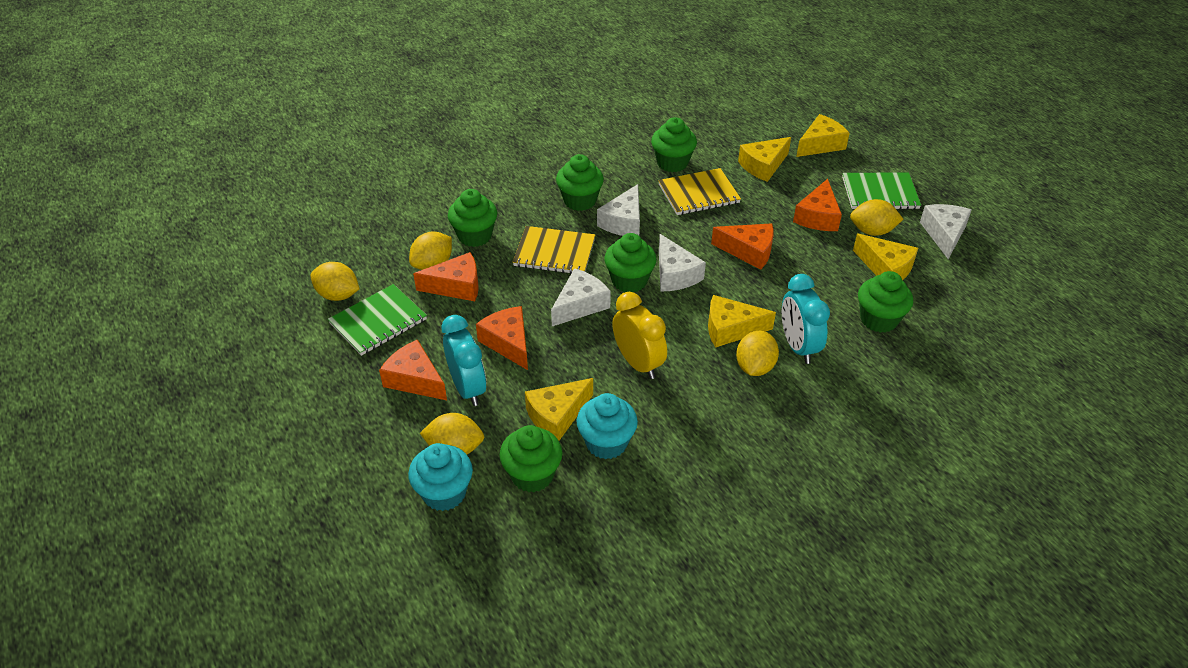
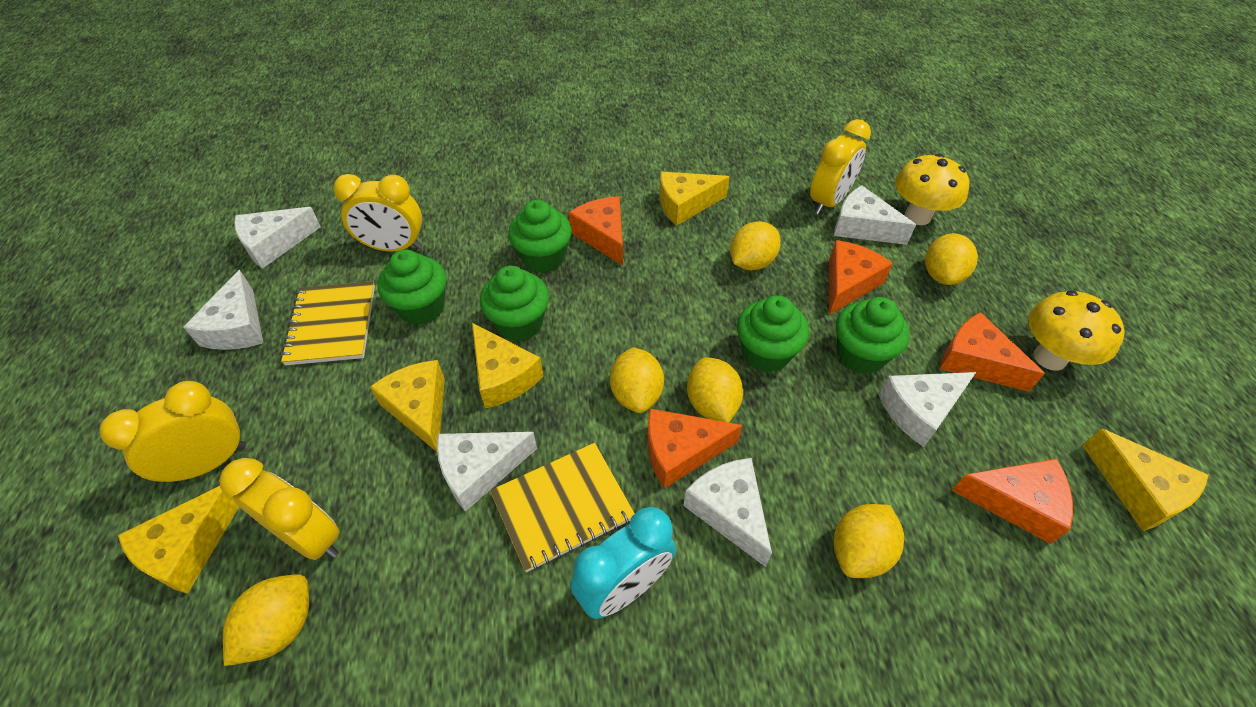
green cupcake: 6 -> 5
green notebook: 2 -> 0
turquoise clock: 2 -> 1
turquoise cupcake: 2 -> 0
white cheese: 4 -> 6
yellow clock: 1 -> 4
yellow lemon: 5 -> 6
yellow mushroom: 0 -> 2

